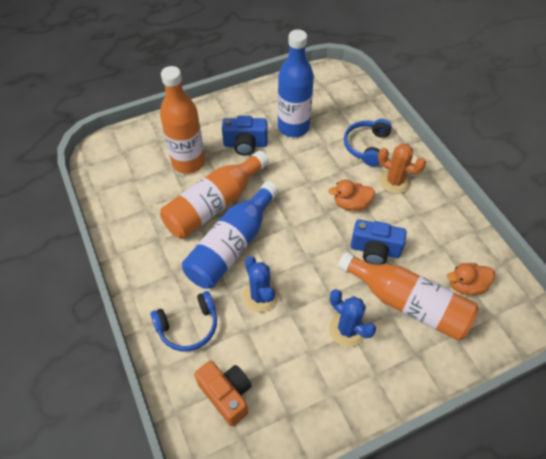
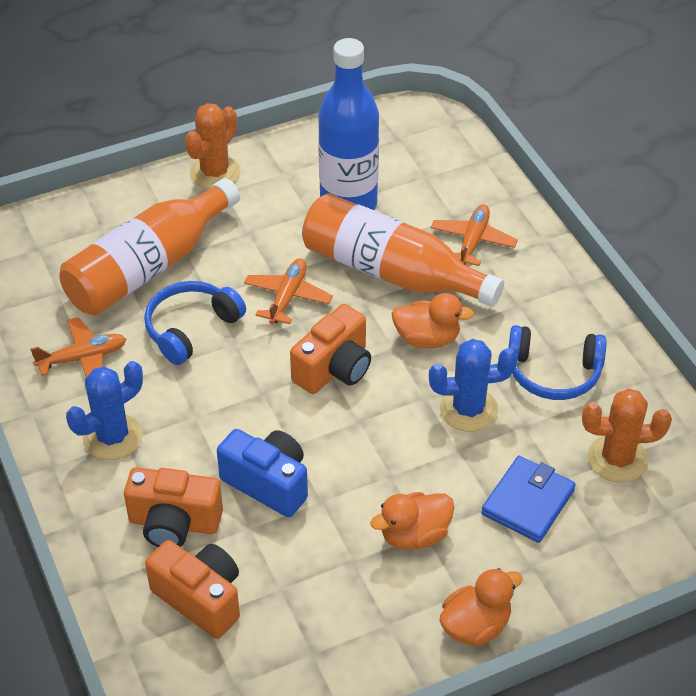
blue bottle: 2 -> 1
blue camera: 2 -> 1
blue wallet: 0 -> 1
orange bottle: 3 -> 2
orange cactus: 1 -> 2
orange camera: 1 -> 3
orange duck: 2 -> 3
orange plane: 0 -> 3

